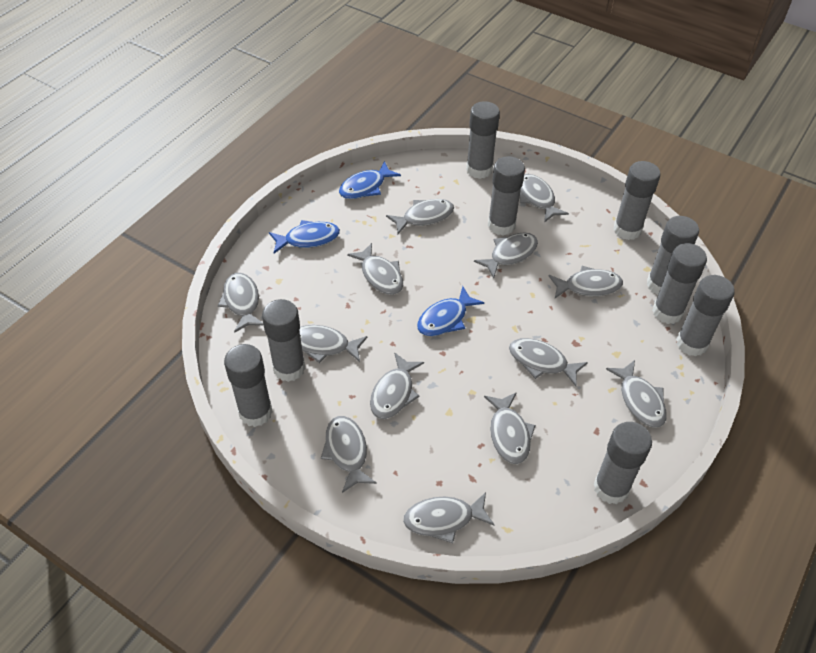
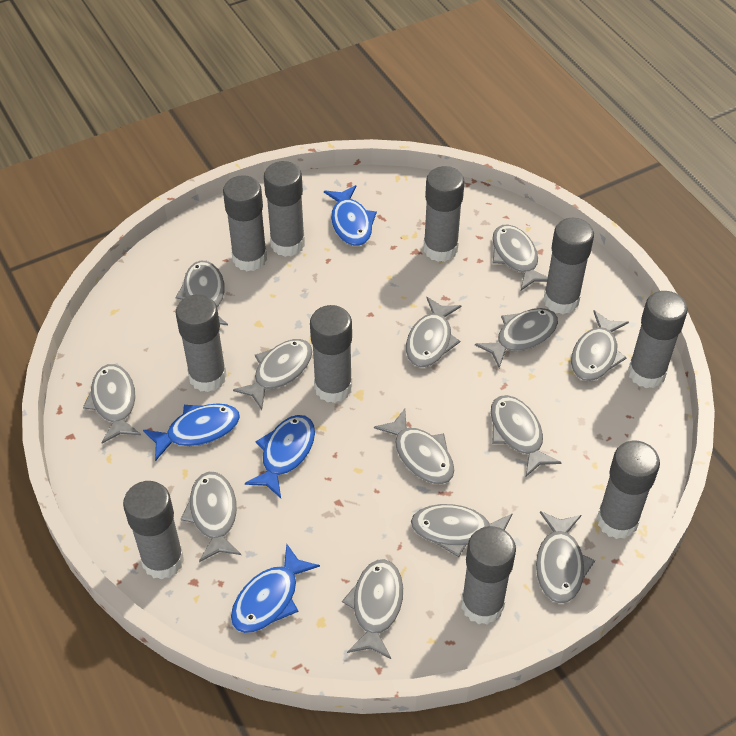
blue fish: 3 -> 4
grey glue stick: 9 -> 10

